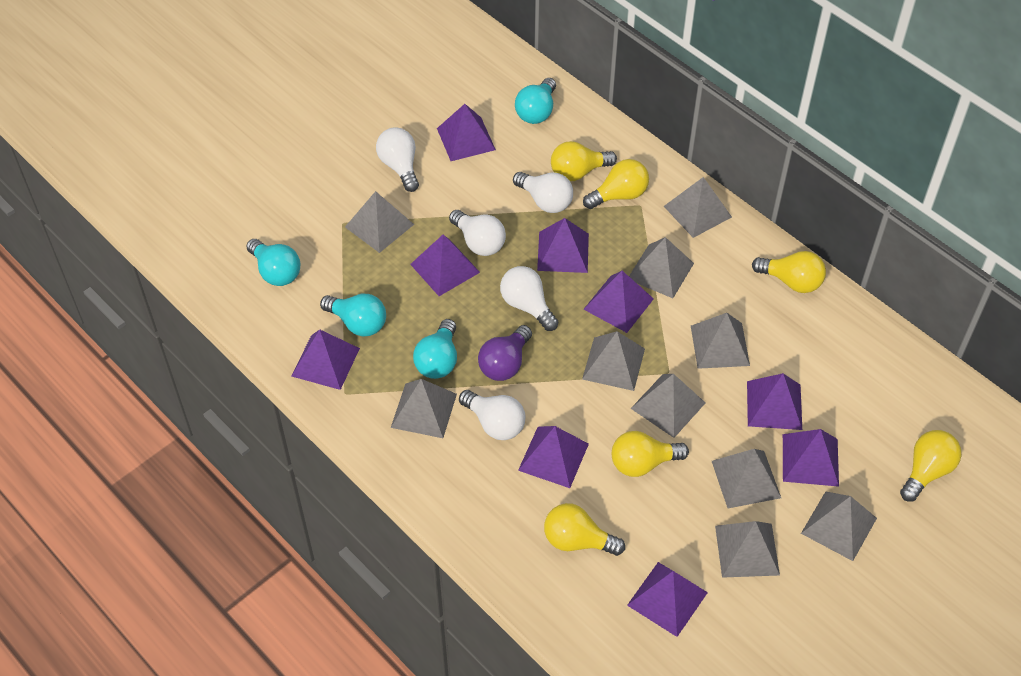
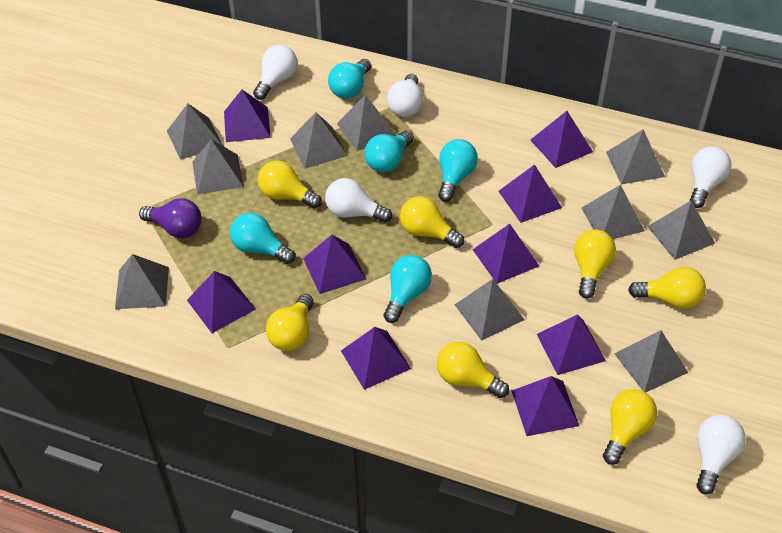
turquoise light bulb: 4 -> 5
yellow light bulb: 6 -> 7

